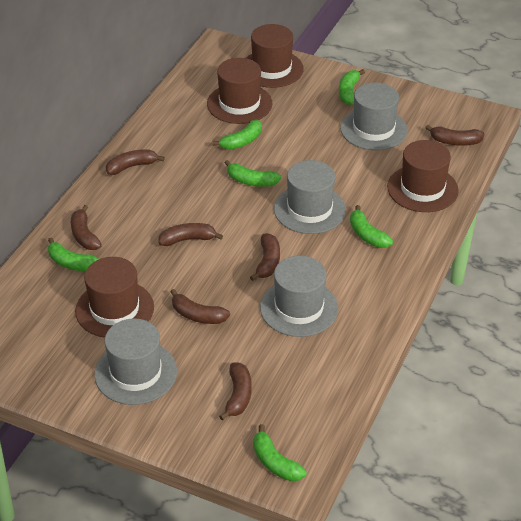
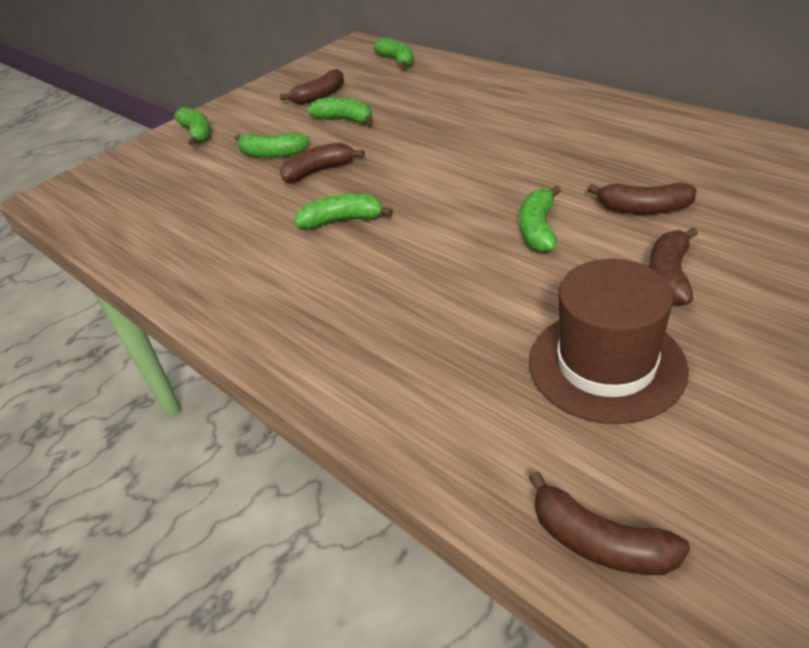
brown banana: 7 -> 5
brown hat: 4 -> 1
grey hat: 4 -> 0

